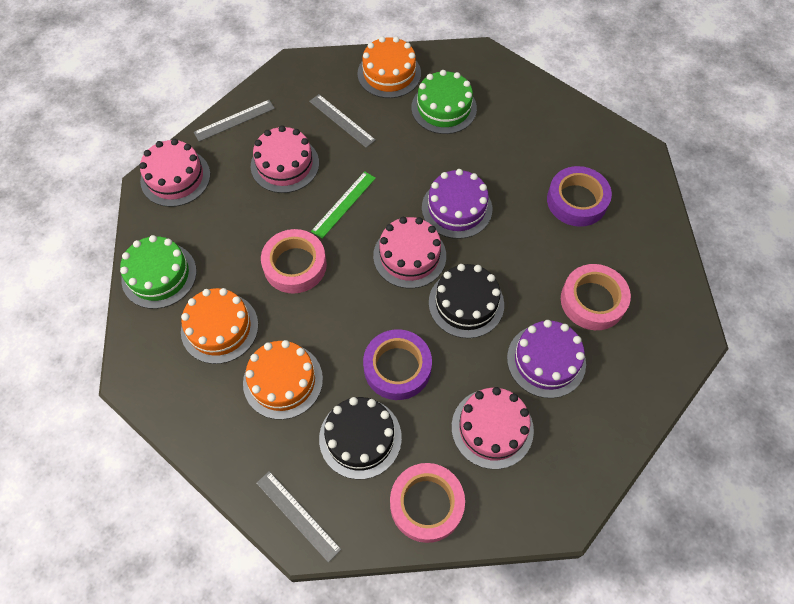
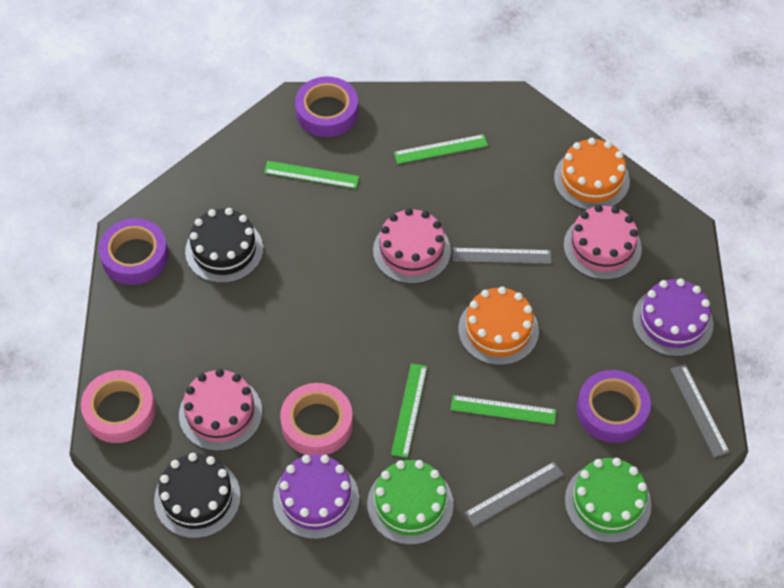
green ruler: 1 -> 4
orange cake: 3 -> 2
pink cake: 4 -> 3
pink tape: 3 -> 2
purple tape: 2 -> 3

